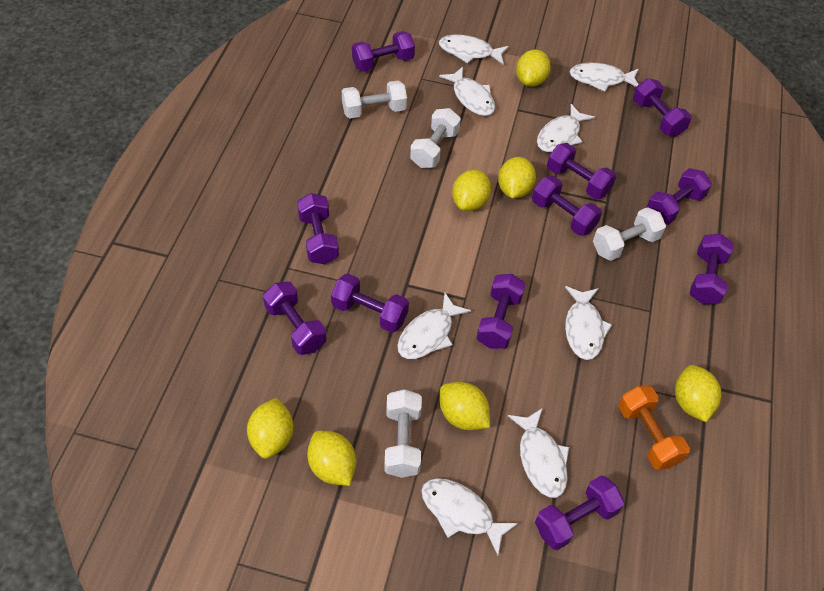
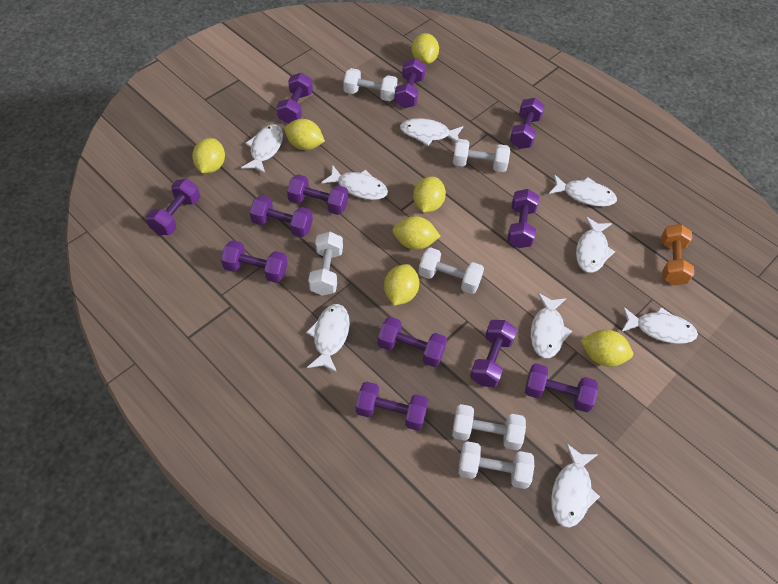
purple dumbbell: 11 -> 12
white dumbbell: 4 -> 6
white fish: 8 -> 9

